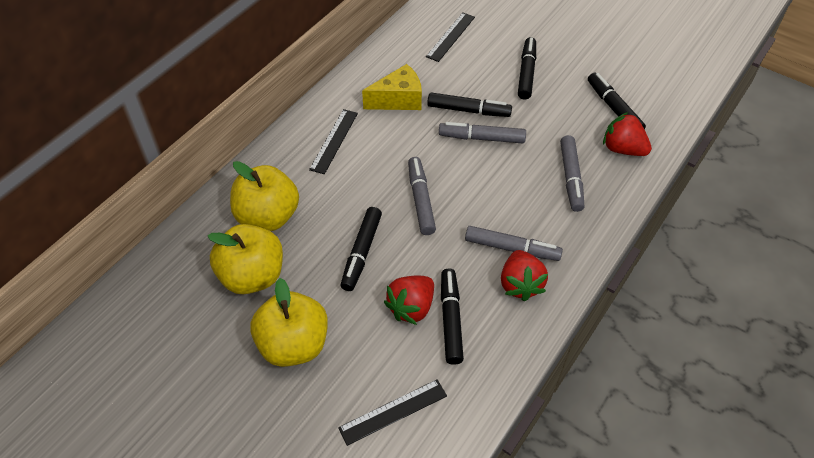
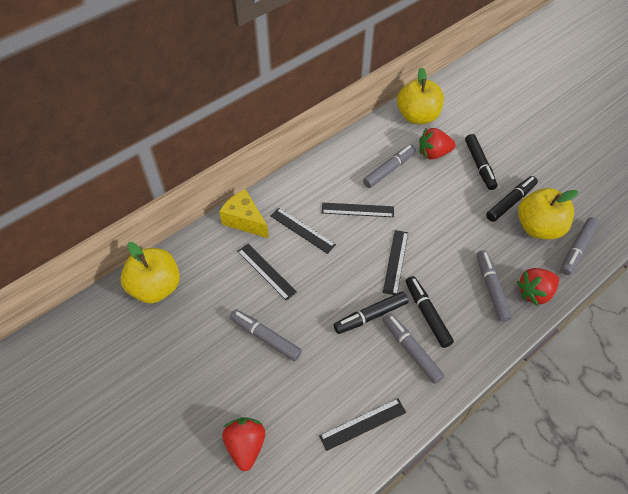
black marker: 5 -> 4
black ruler: 3 -> 5
grey marker: 4 -> 5

